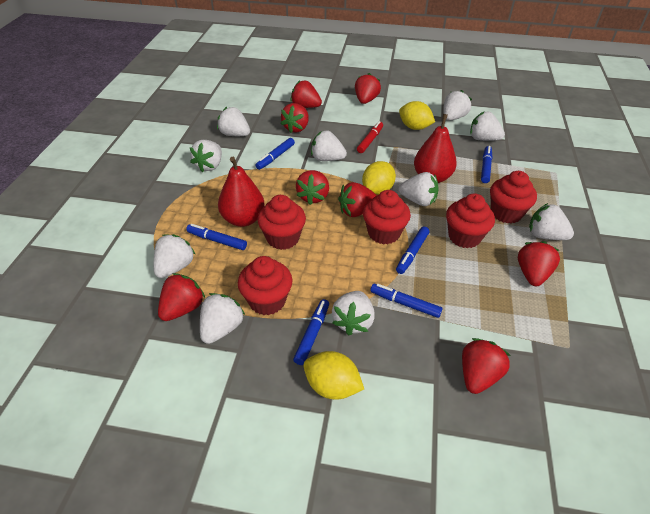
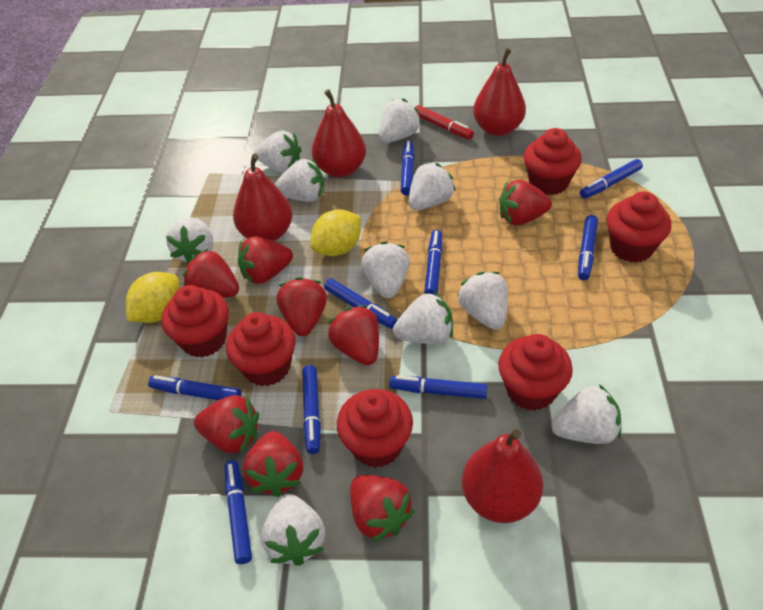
blue marker: 6 -> 9
red cupcake: 5 -> 6
red pear: 2 -> 4
yellow lemon: 3 -> 2

